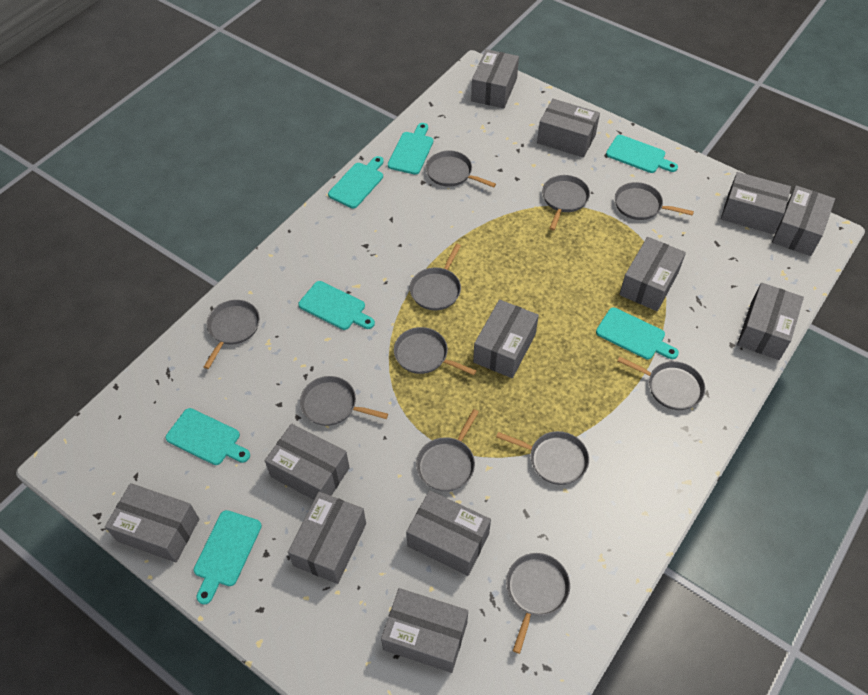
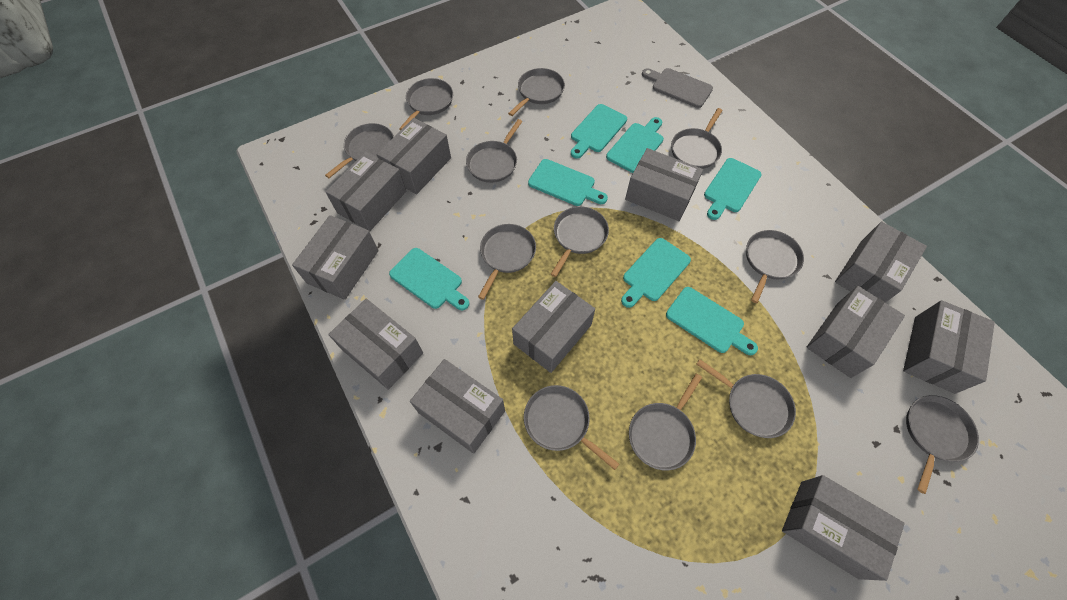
grey box: 12 -> 11
grey cutting board: 0 -> 1
grey pan: 11 -> 12

